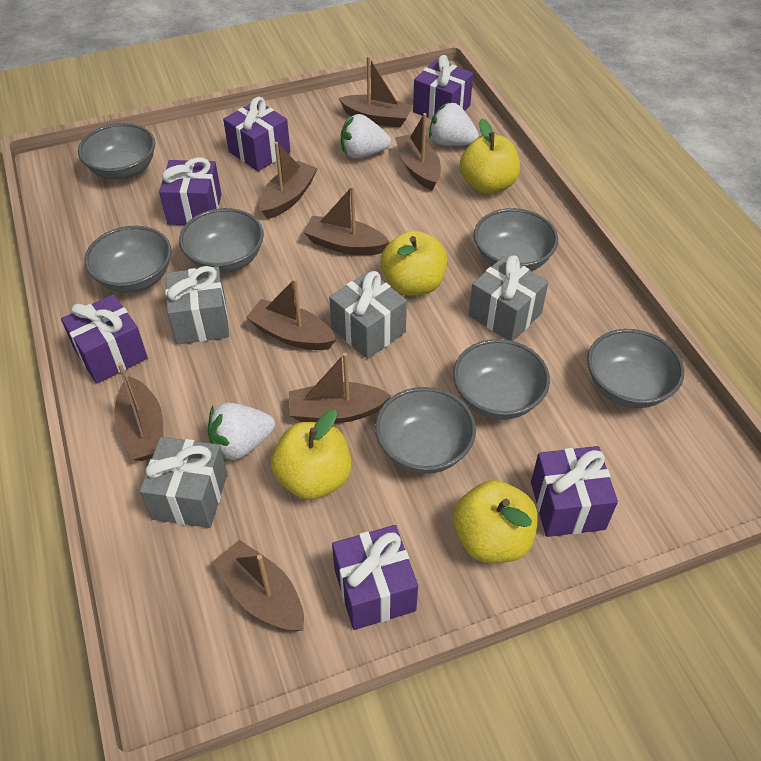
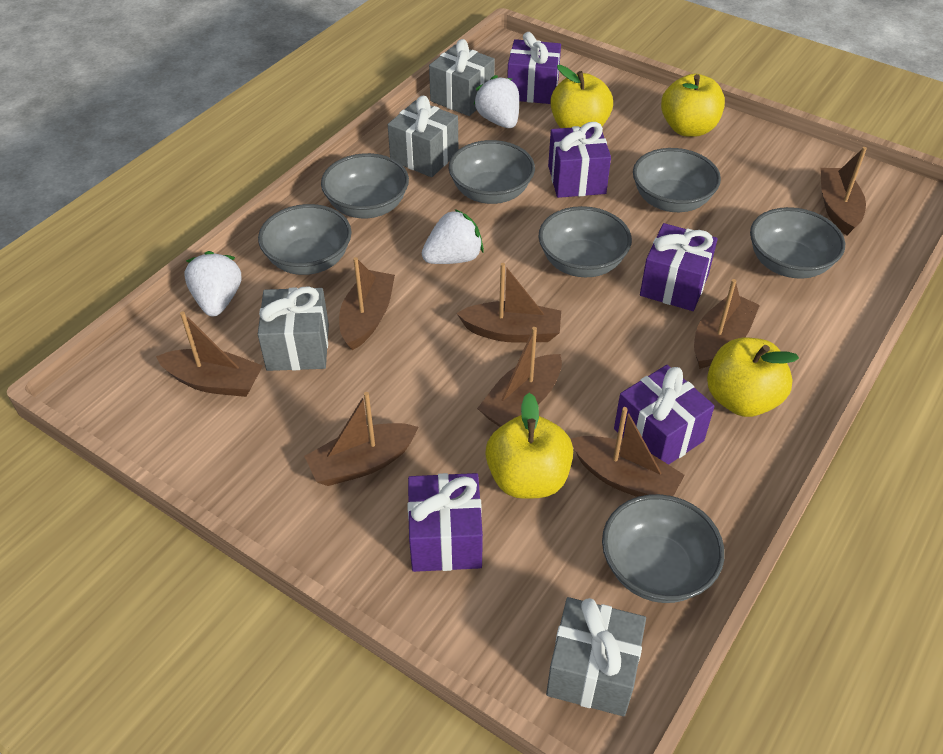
purple gift: 6 -> 5

